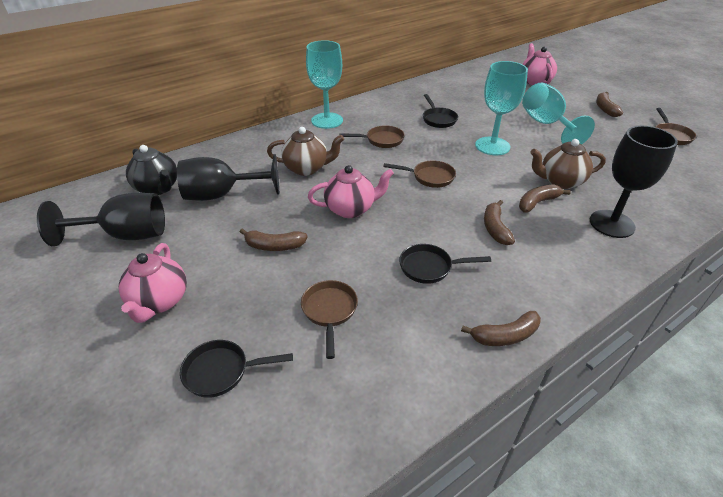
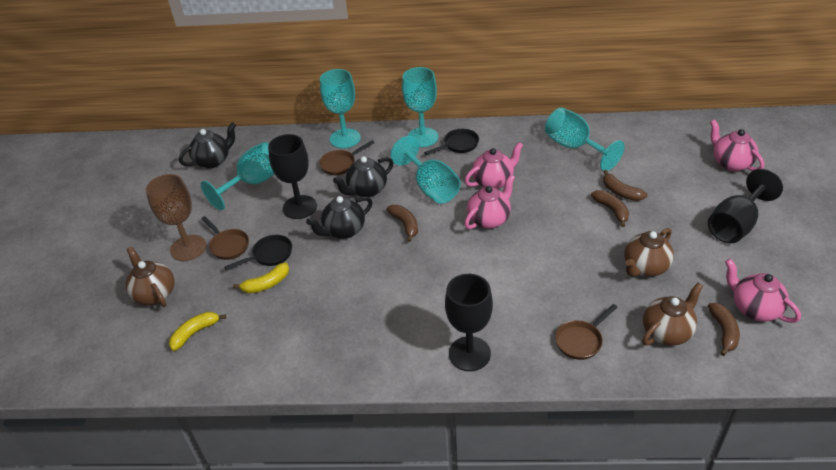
black pan: 3 -> 2
black teapot: 1 -> 3
brown banana: 5 -> 4
brown goblet: 0 -> 1
brown pan: 4 -> 3
brown teapot: 2 -> 3
pink teapot: 3 -> 4
turquoise goblet: 3 -> 5
yellow banana: 0 -> 2

